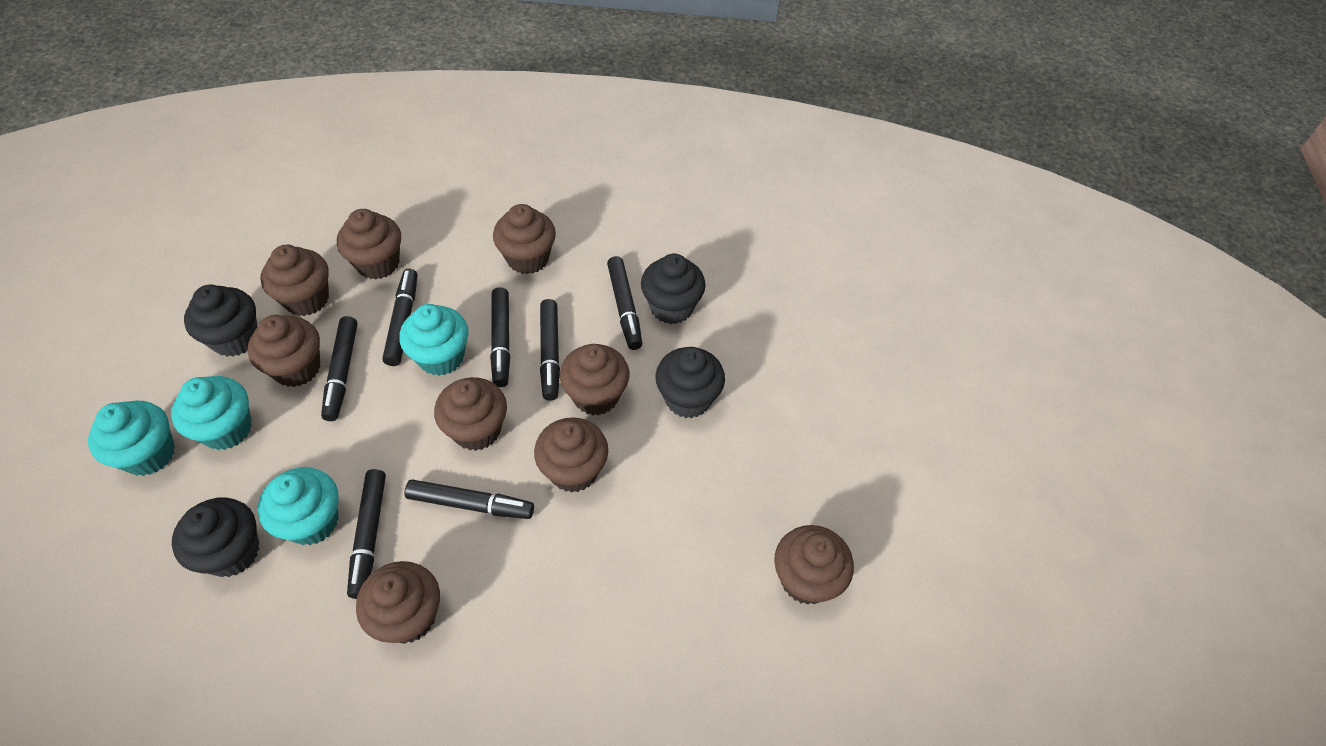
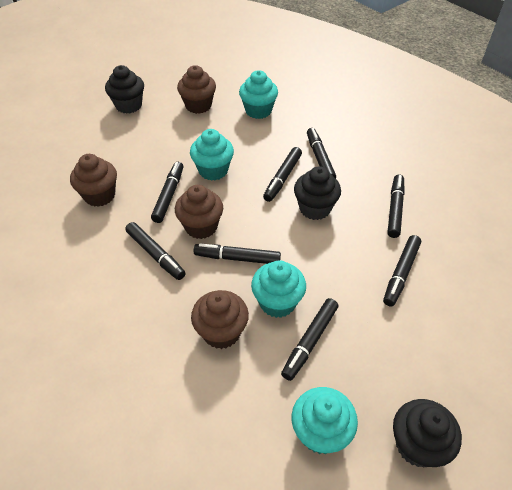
black cupcake: 4 -> 3
black marker: 7 -> 8
brown cupcake: 9 -> 4

